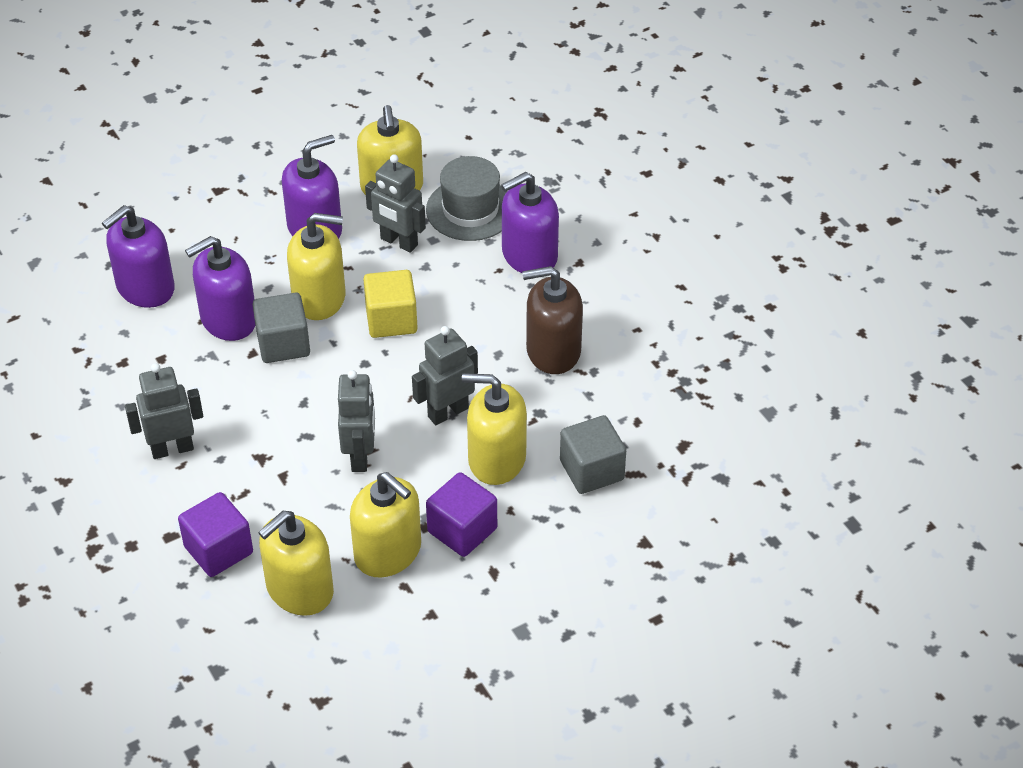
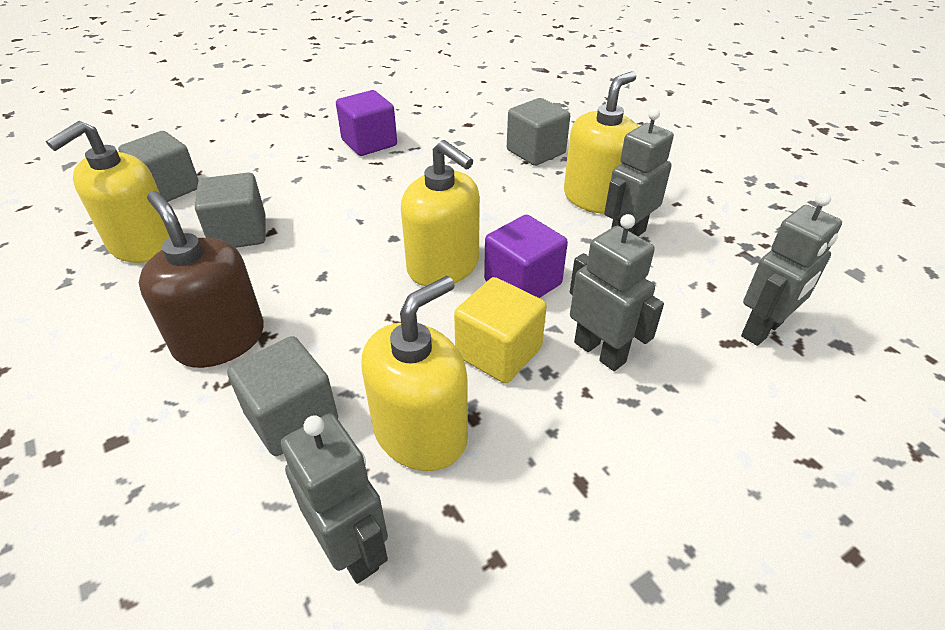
grey cube: 2 -> 4
grey hat: 1 -> 0
purple soap dispenser: 4 -> 0
yellow soap dispenser: 5 -> 4

